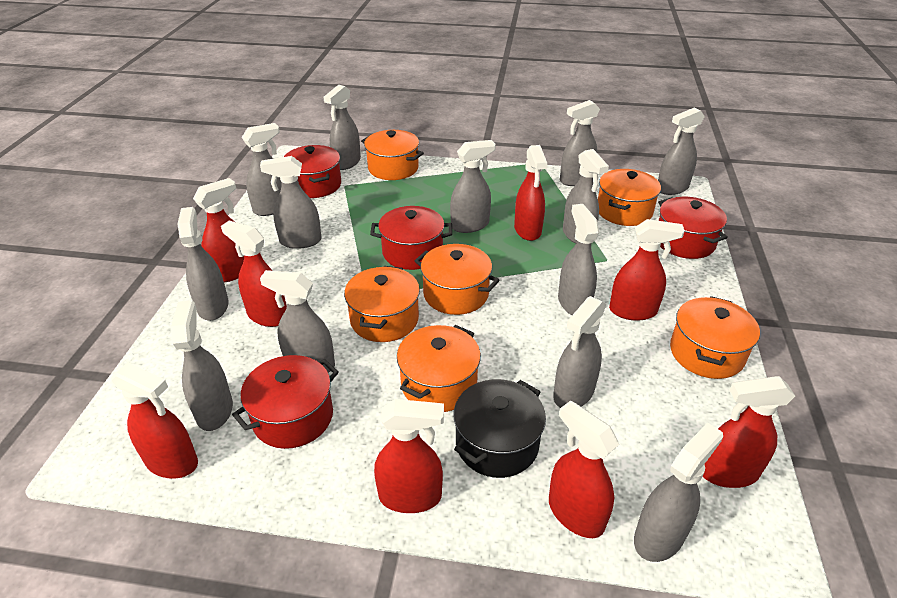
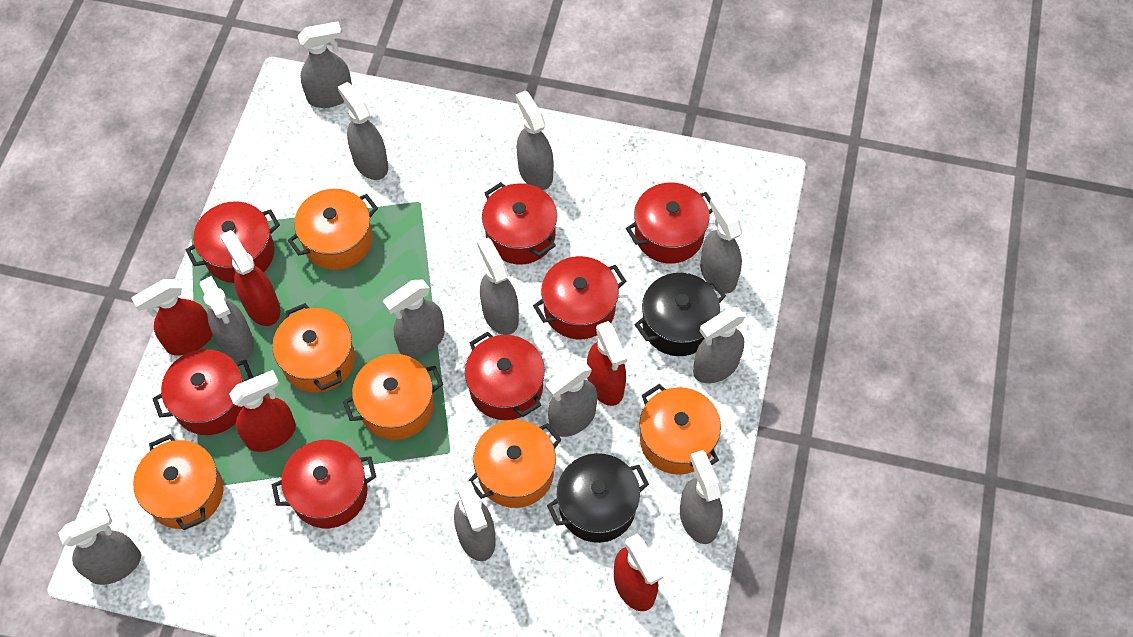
black pot: 1 -> 2
grey spray bottle: 13 -> 12
red pot: 4 -> 7
red spray bottle: 8 -> 5

